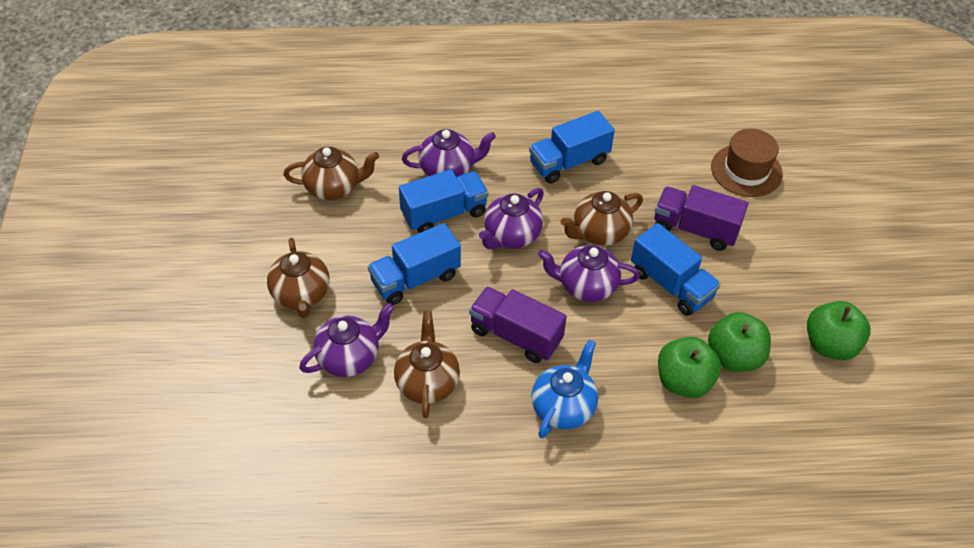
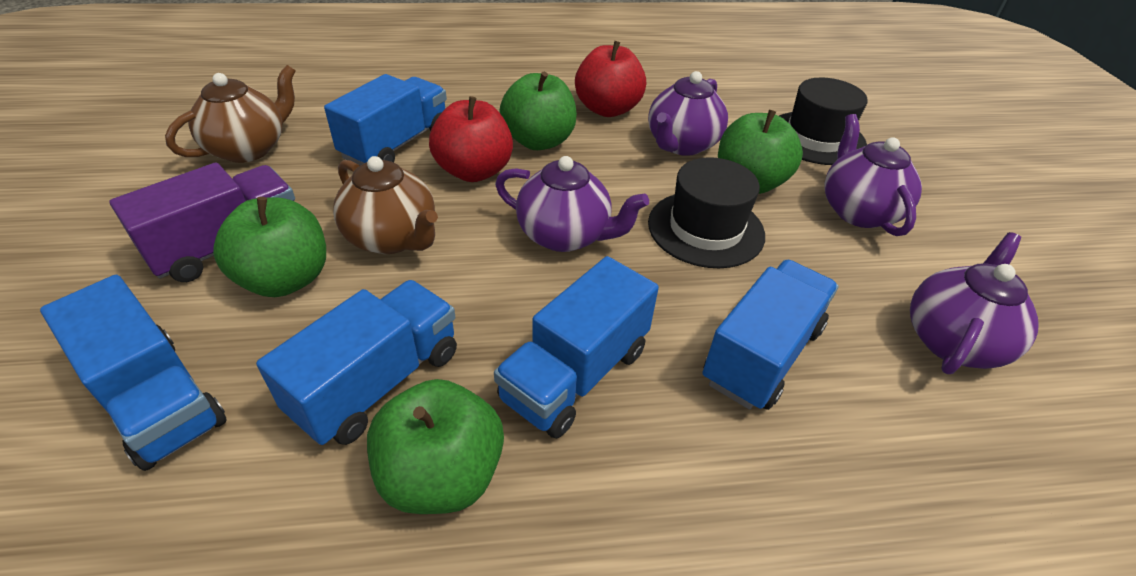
black hat: 0 -> 2
blue teapot: 1 -> 0
blue truck: 4 -> 5
brown hat: 1 -> 0
brown teapot: 4 -> 2
green apple: 3 -> 4
purple truck: 2 -> 1
red apple: 0 -> 2

